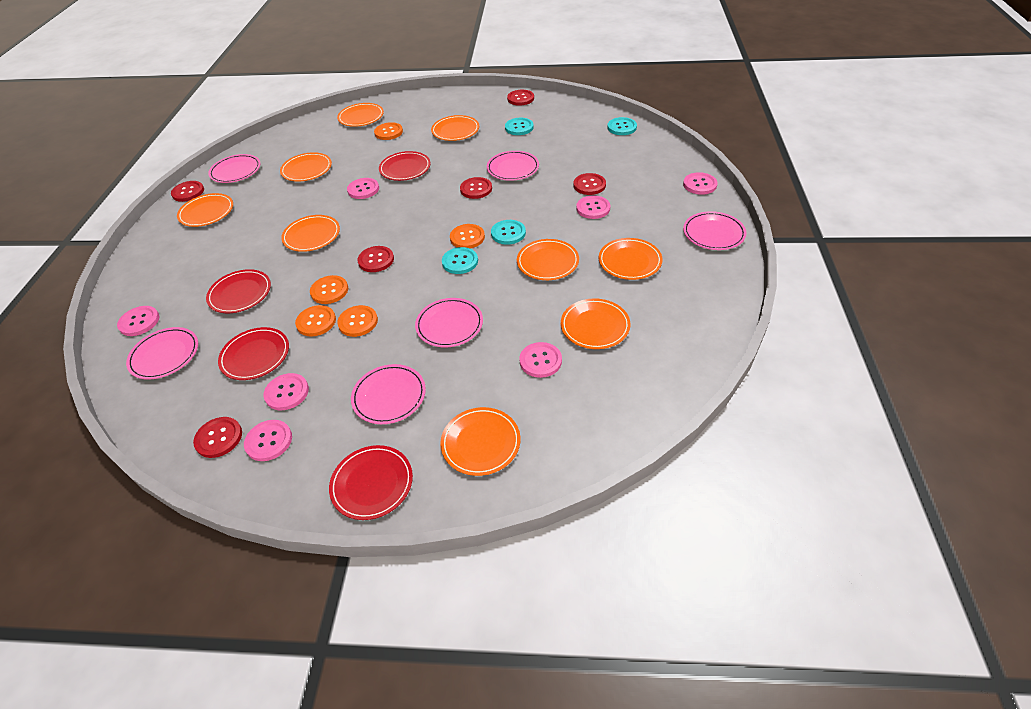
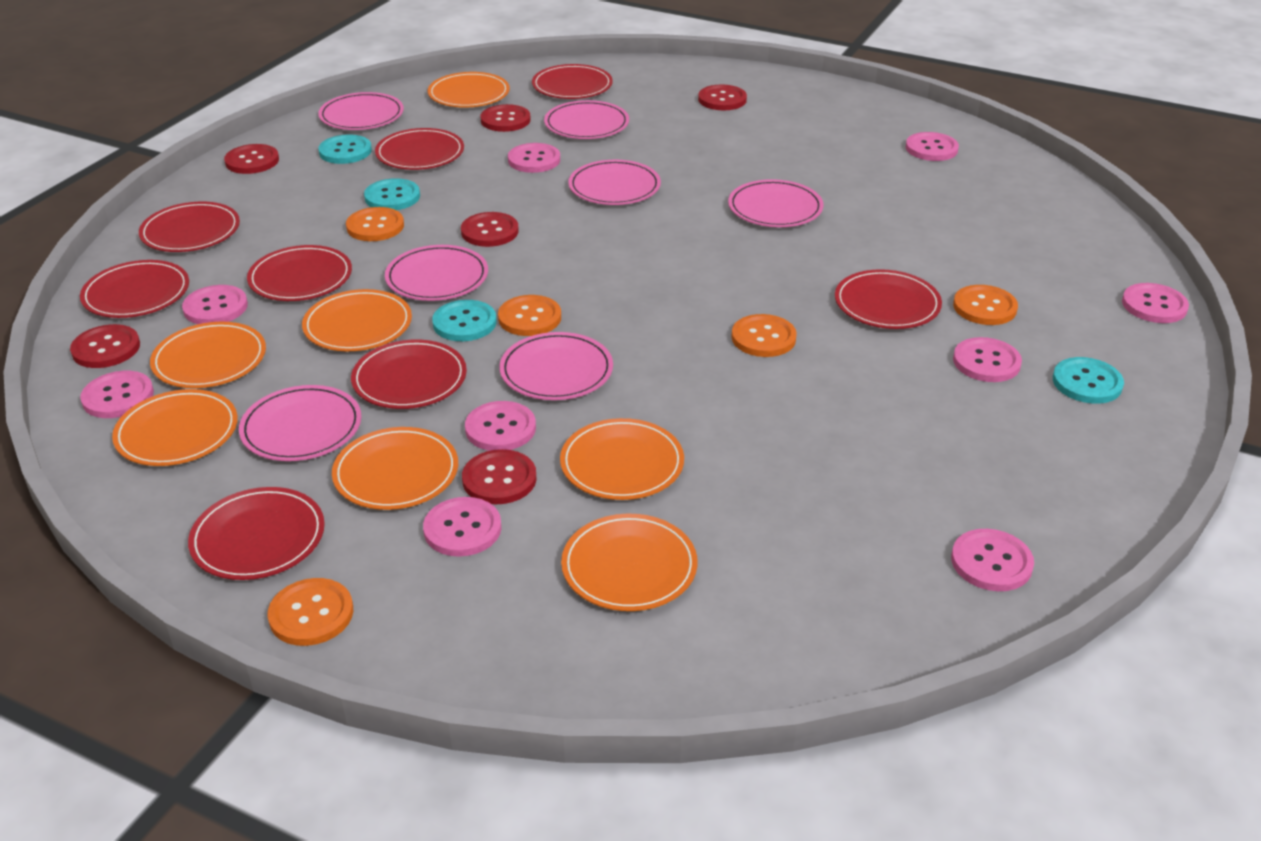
orange plate: 9 -> 7
pink button: 7 -> 9
pink plate: 6 -> 7
red plate: 4 -> 8

